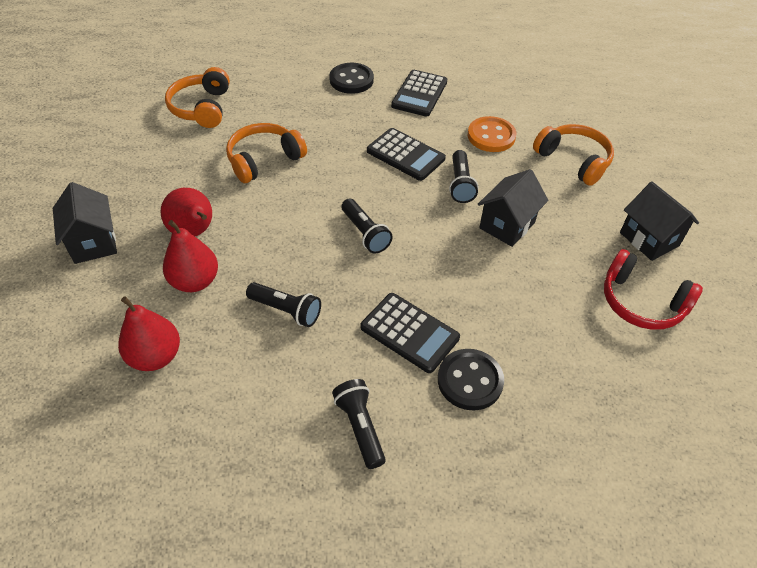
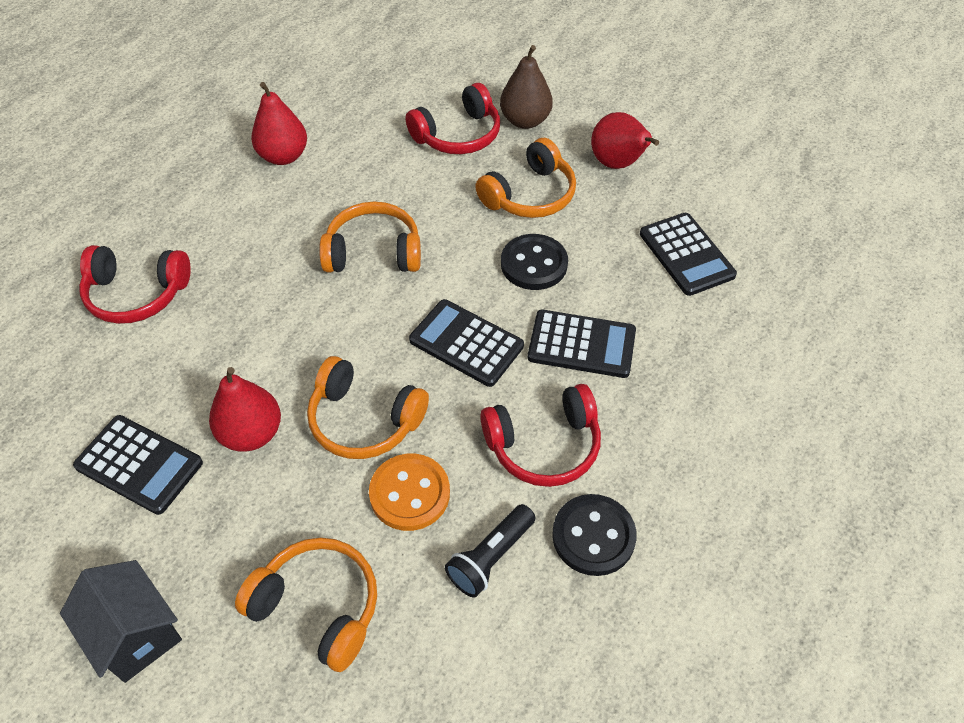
black calculator: 3 -> 4
black flashlight: 4 -> 1
black house: 3 -> 1
brown pear: 0 -> 1
orange headphones: 3 -> 4
red headphones: 1 -> 3

